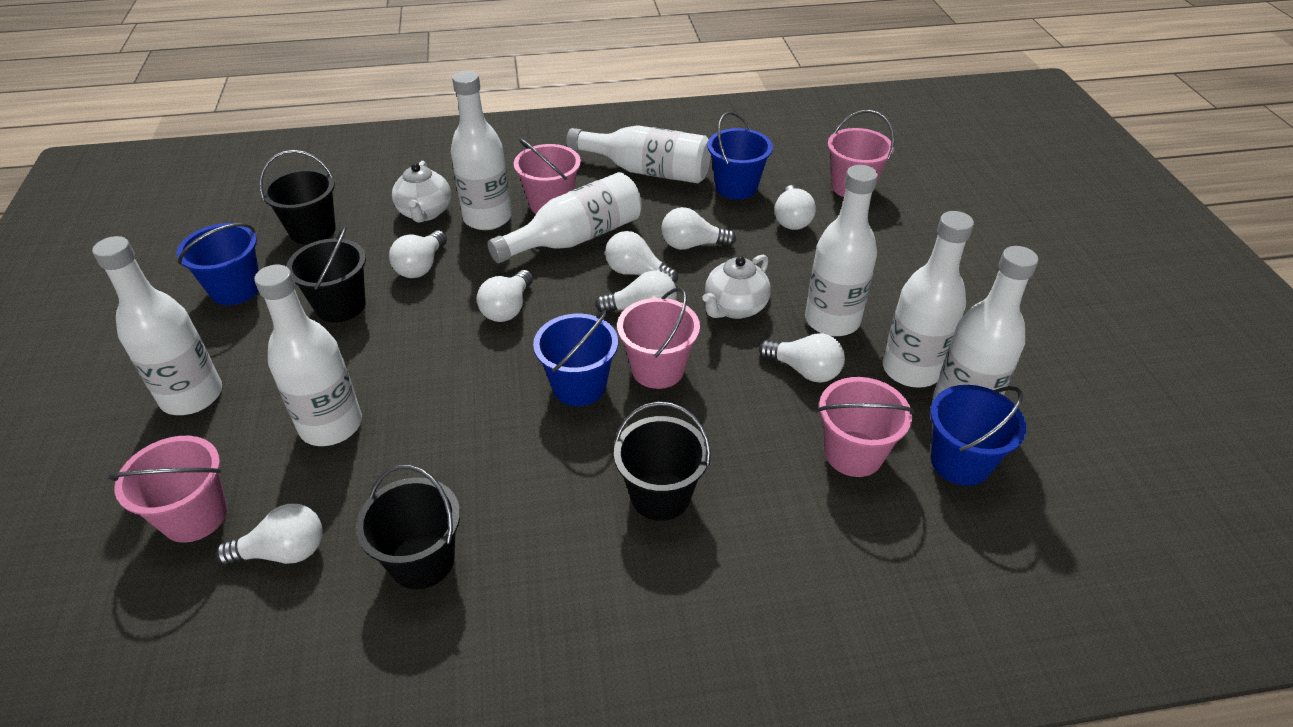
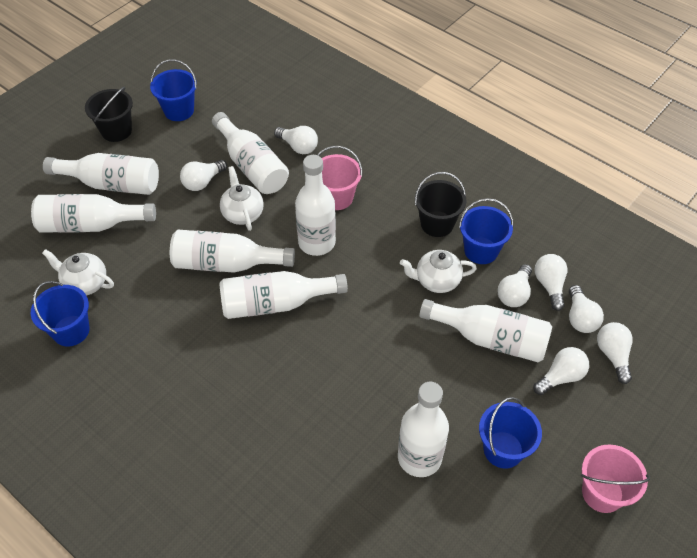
black bucket: 4 -> 2
pink bucket: 5 -> 2
white light bulb: 8 -> 7
white teapot: 2 -> 3

